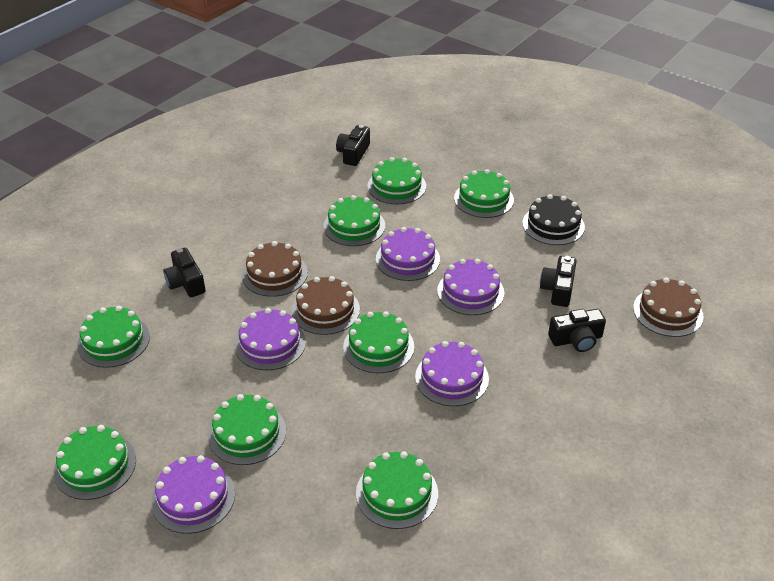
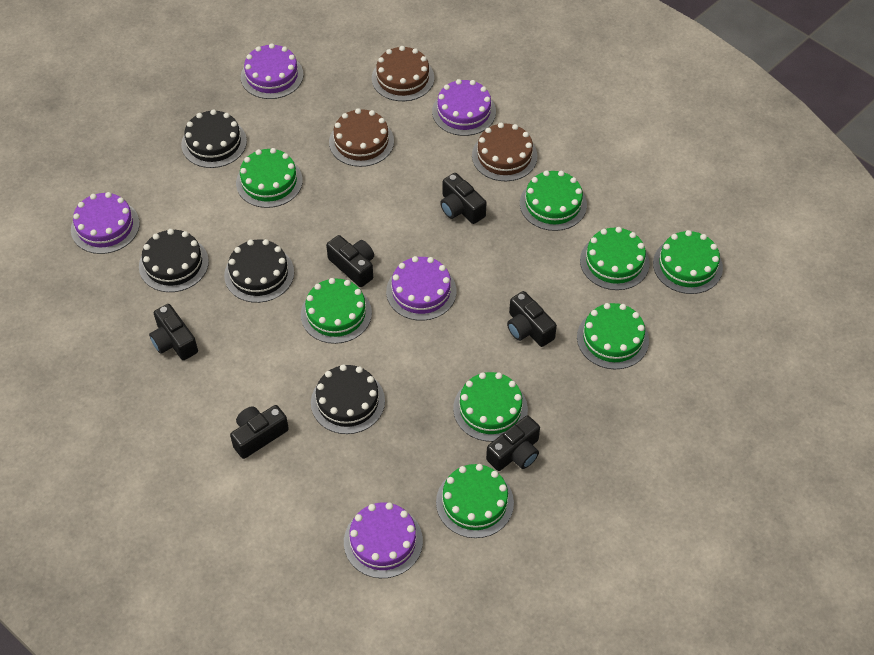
black cake: 1 -> 4
black camera: 4 -> 6

